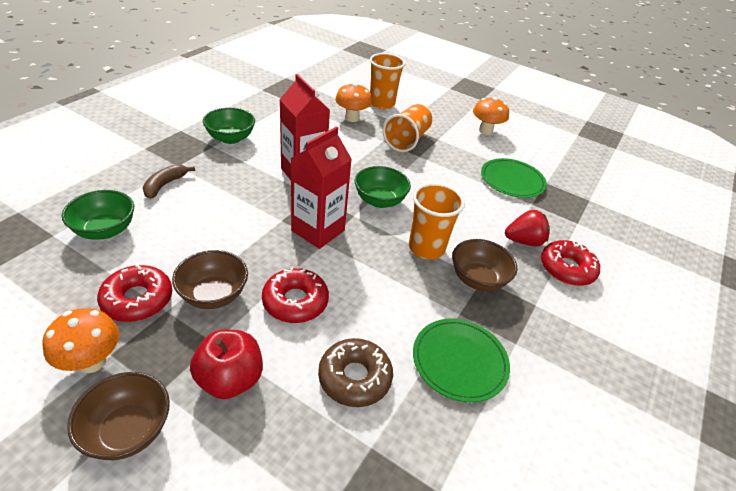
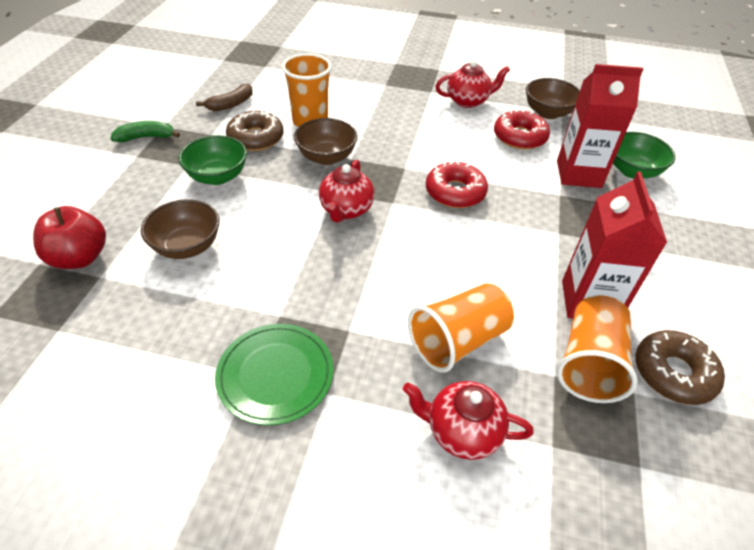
brown donut: 1 -> 2
green banana: 0 -> 1
green bowl: 3 -> 2
green plate: 2 -> 1
orange mushroom: 3 -> 0
red donut: 3 -> 2
red strawberry: 1 -> 0
red teapot: 0 -> 3

